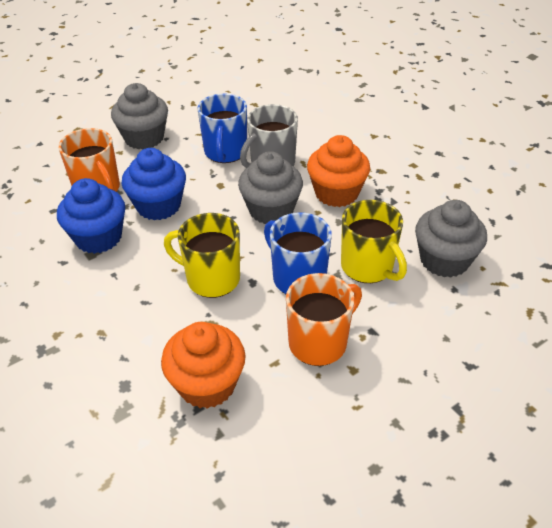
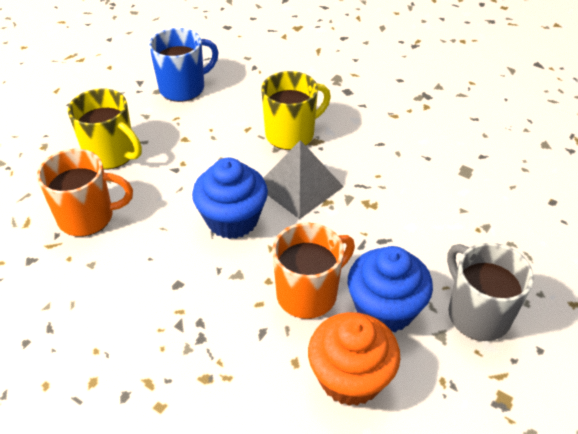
blue mug: 2 -> 1
grey cupcake: 3 -> 0
grey pyramid: 0 -> 1
orange cupcake: 2 -> 1

